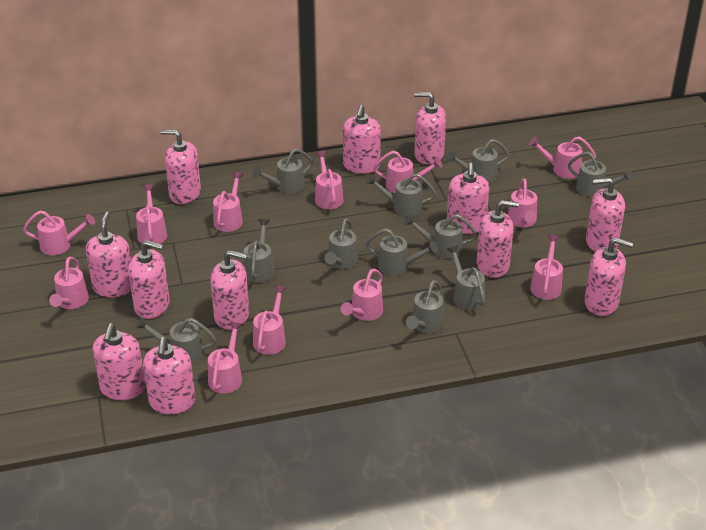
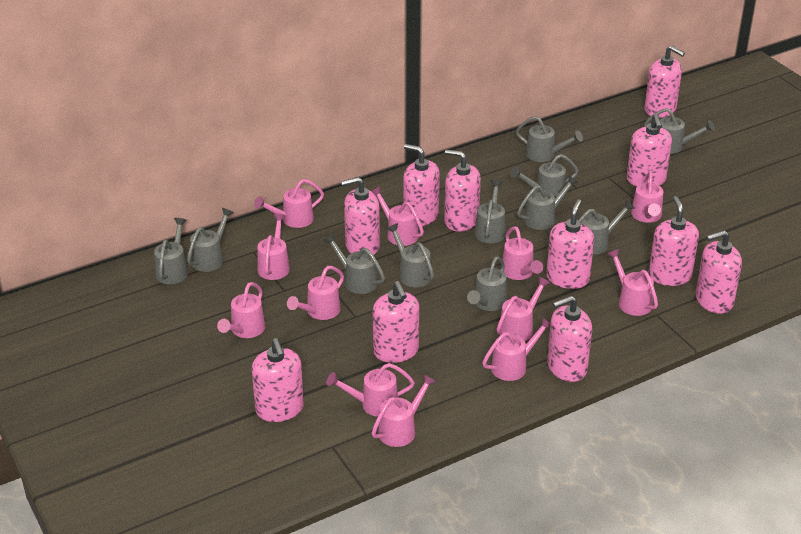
pink soap dispenser: 12 -> 11

